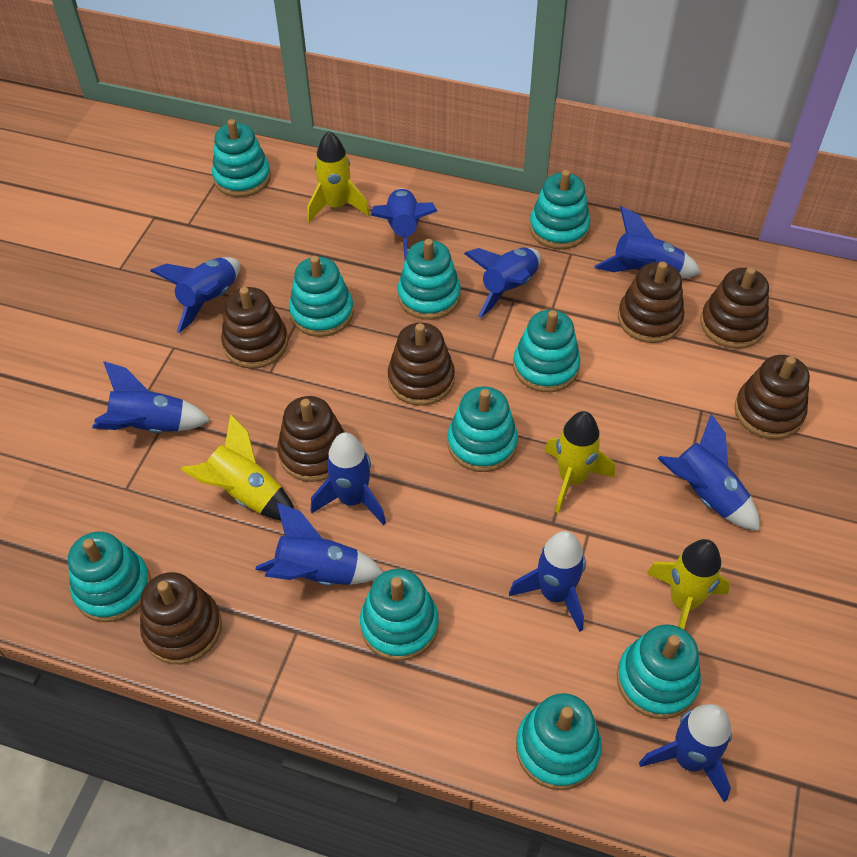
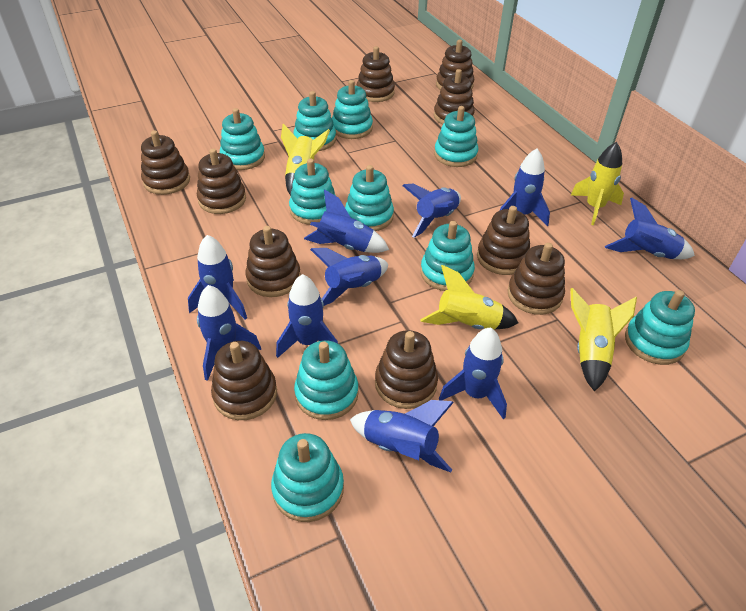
brown stacking toy: 7 -> 10

